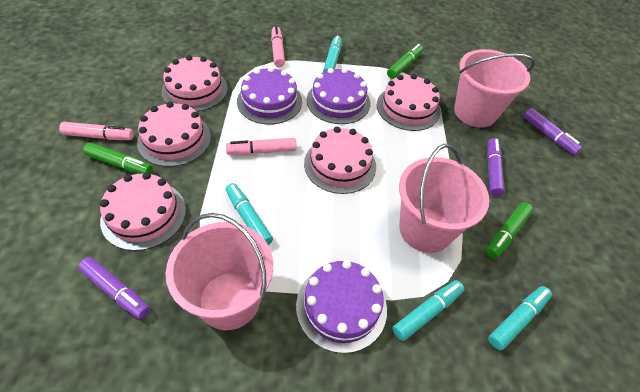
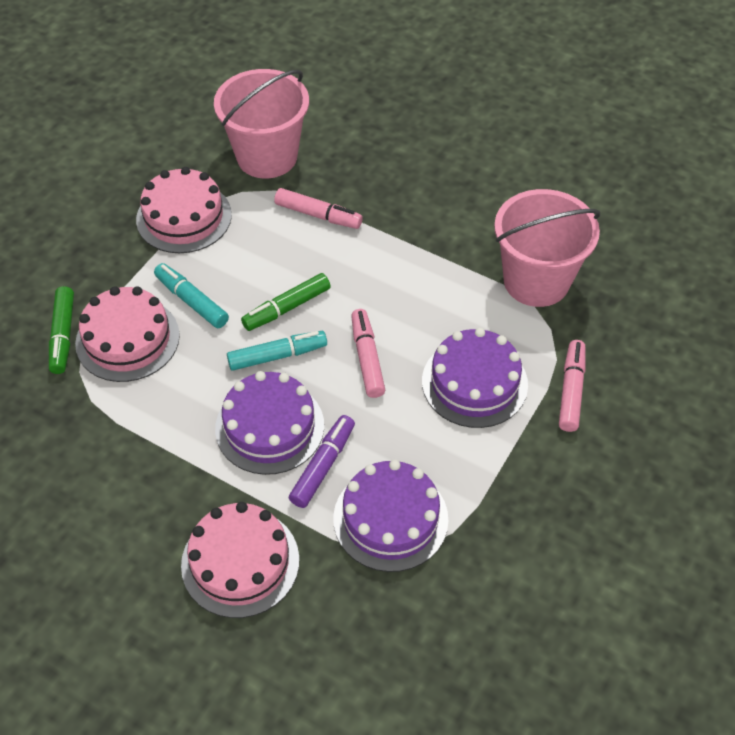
green marker: 3 -> 2
pink bucket: 3 -> 2
pink cake: 5 -> 3
purple marker: 3 -> 1
turquoise marker: 4 -> 2

